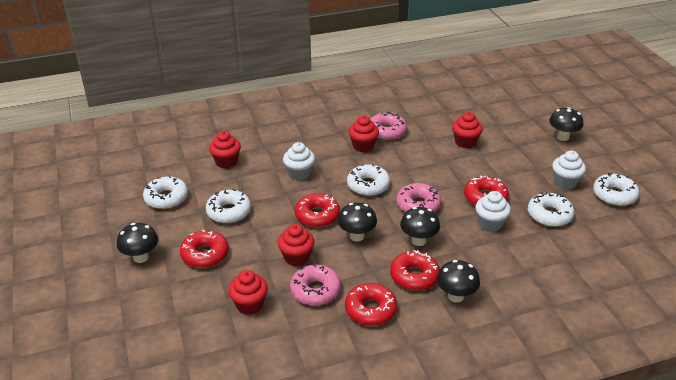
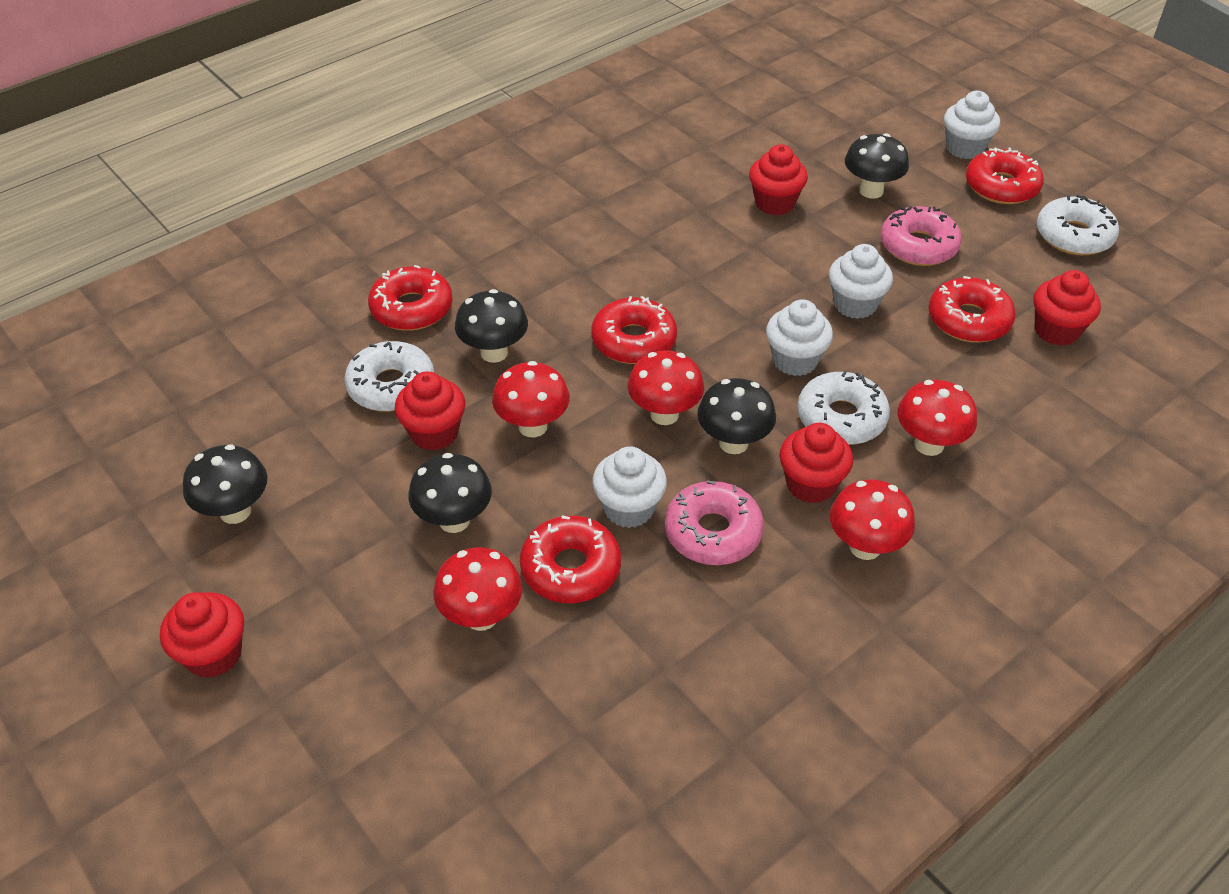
pink donut: 3 -> 2
red mushroom: 0 -> 5
white cupcake: 3 -> 4
white donut: 5 -> 3

